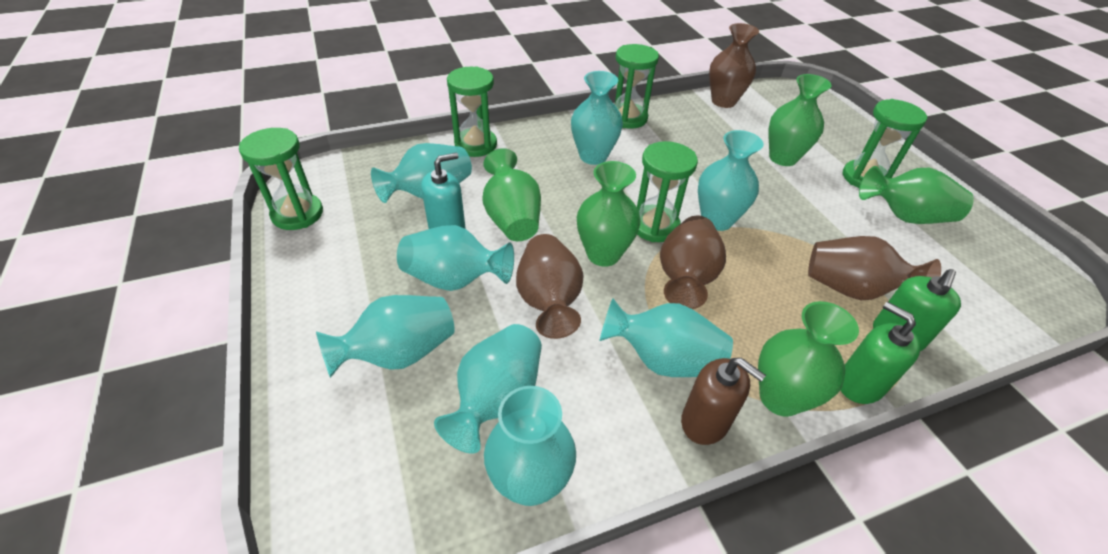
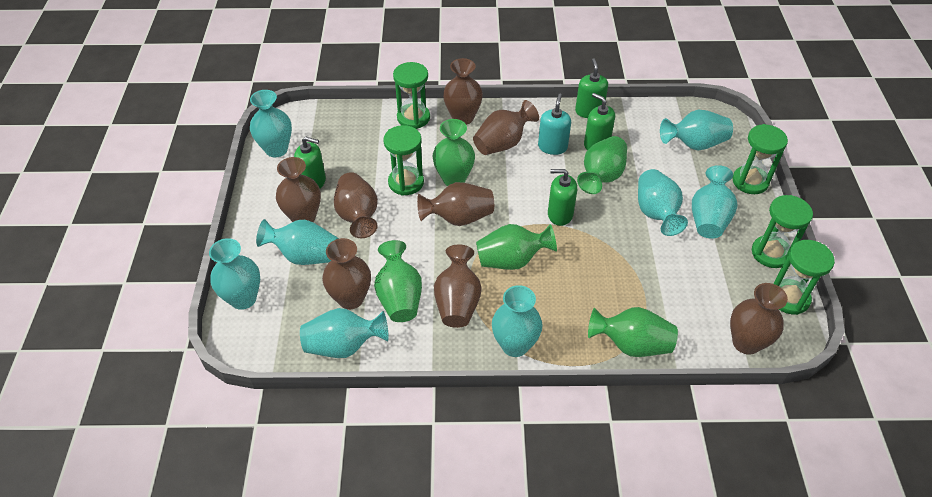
brown soap dispenser: 1 -> 0
brown vase: 4 -> 8
green soap dispenser: 2 -> 4

